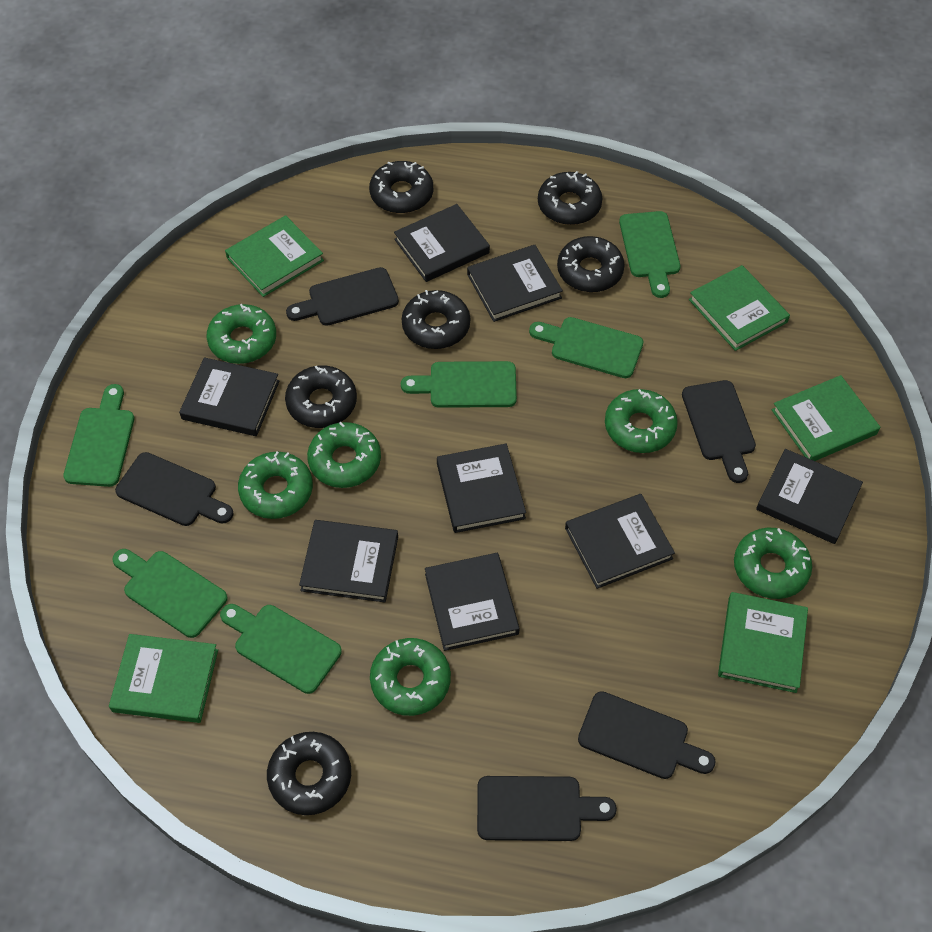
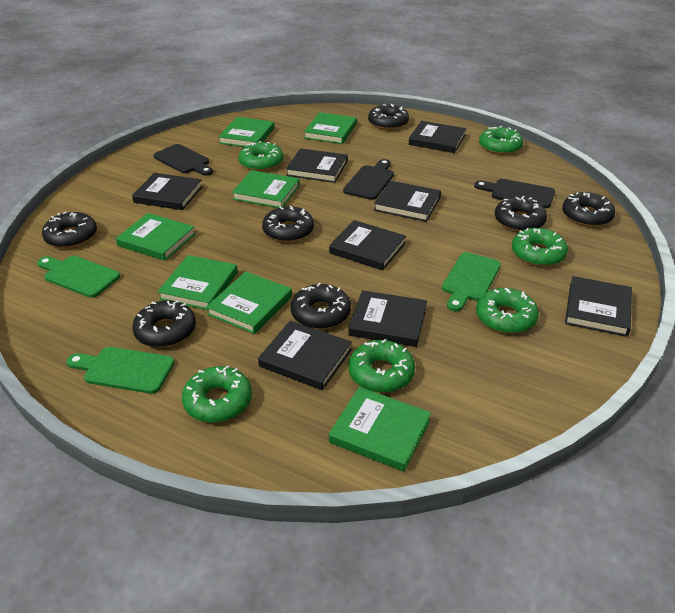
black cutting board: 5 -> 3
black donut: 6 -> 7
green book: 5 -> 7
green cutting board: 6 -> 3

